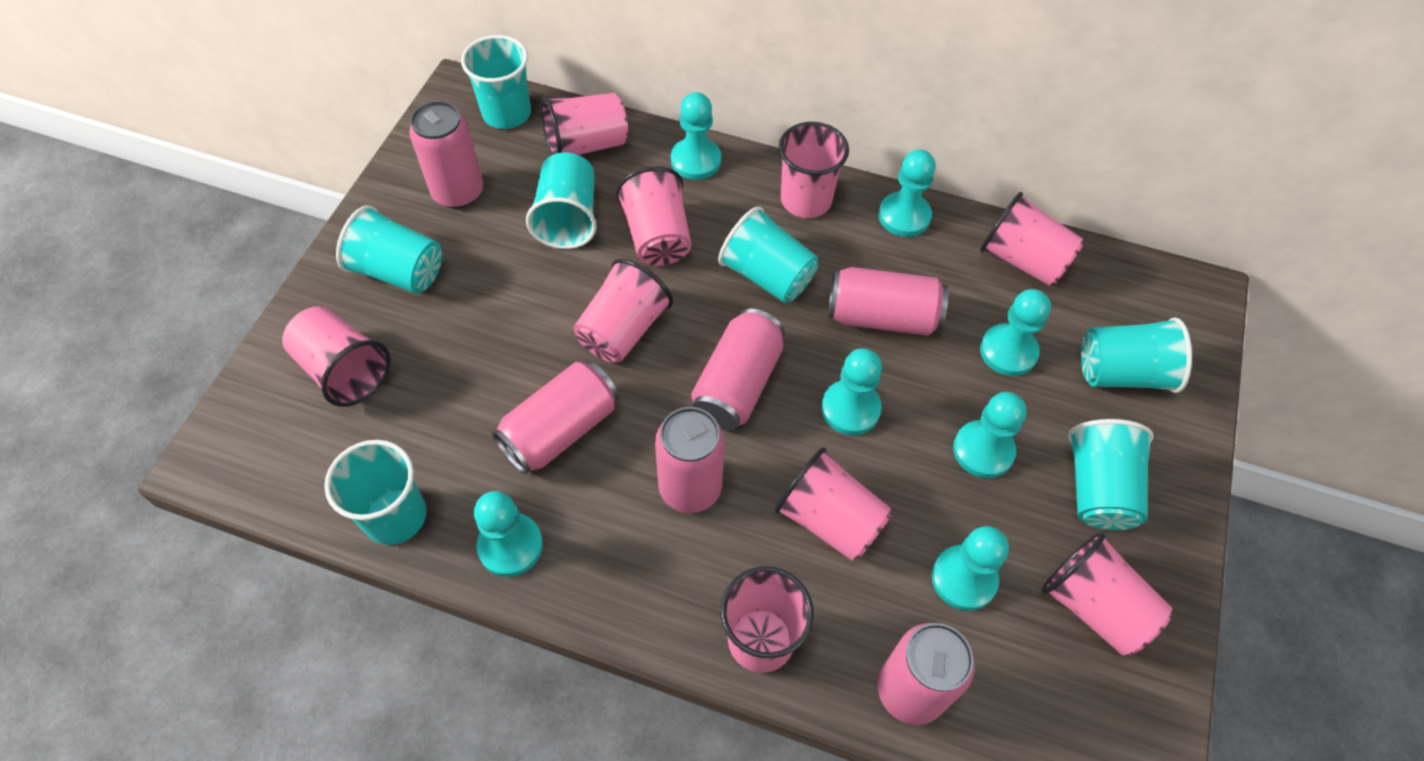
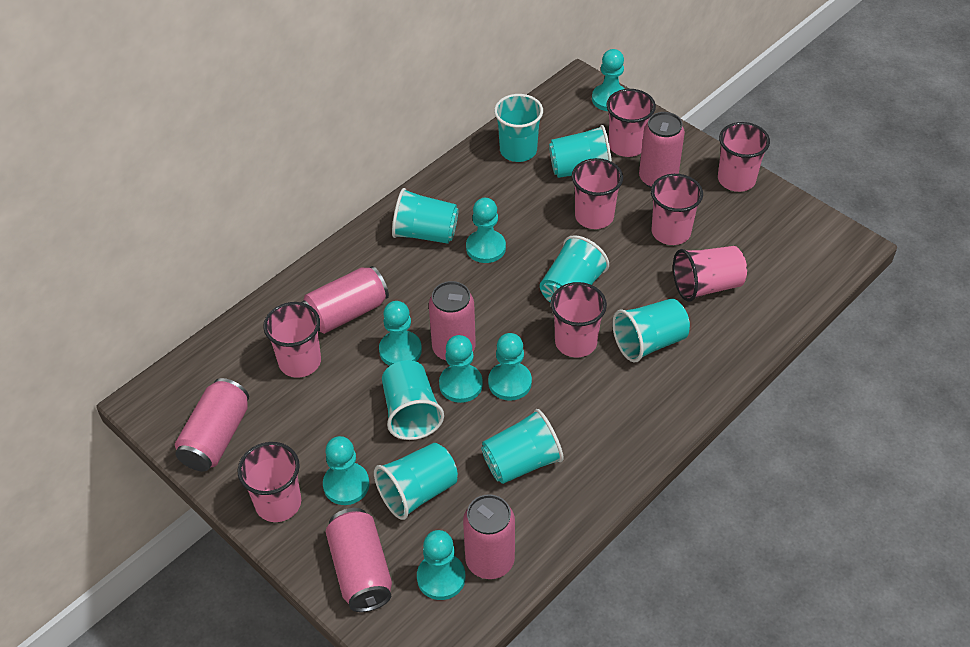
pink cup: 9 -> 8
turquoise cup: 7 -> 8

